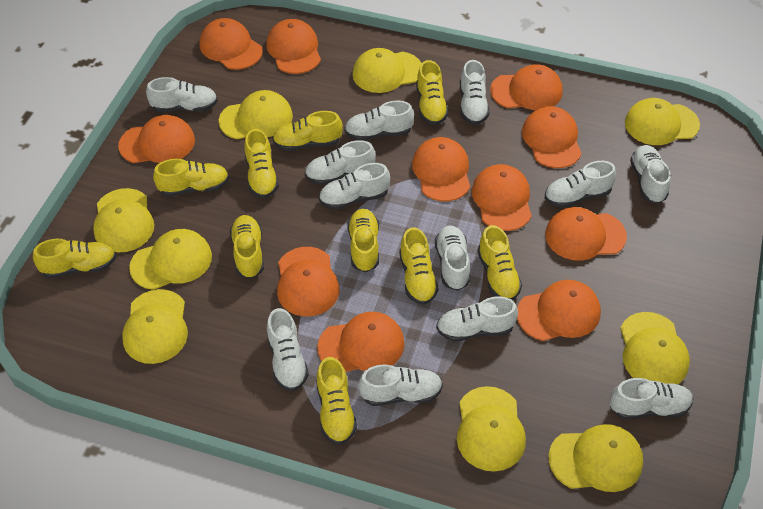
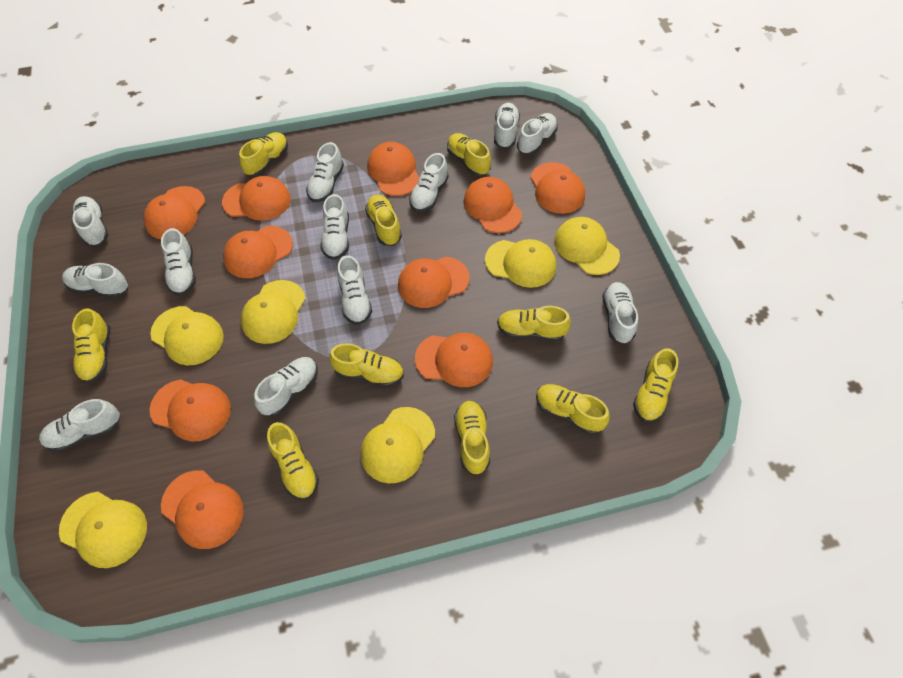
orange cap: 11 -> 10
yellow cap: 9 -> 6

